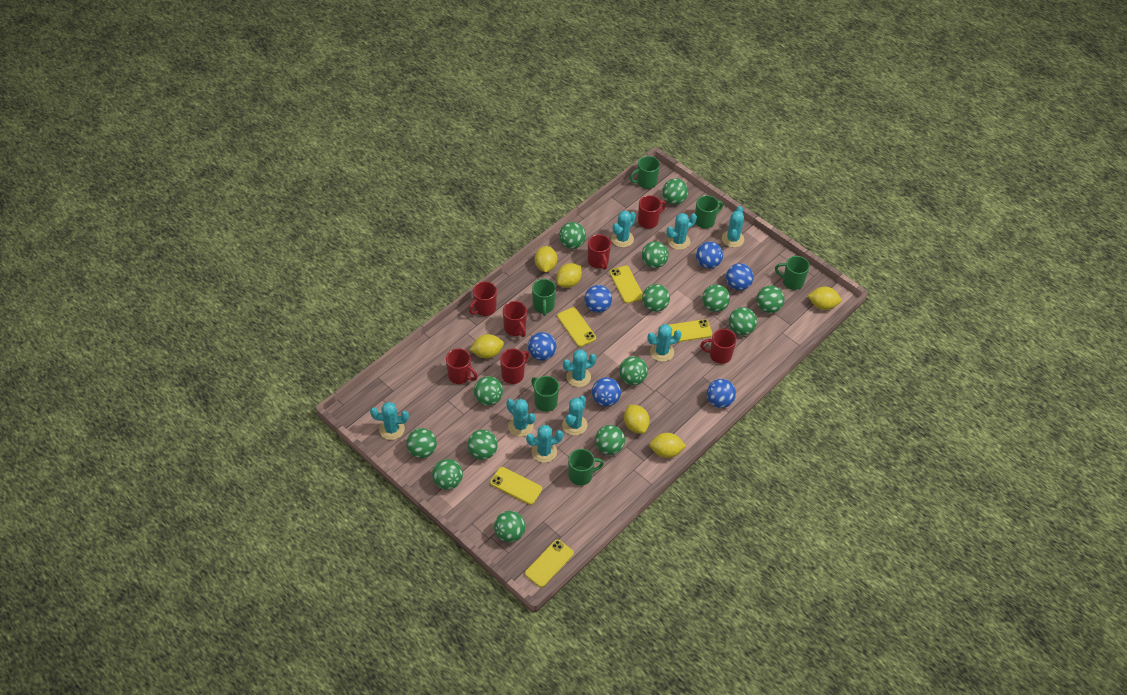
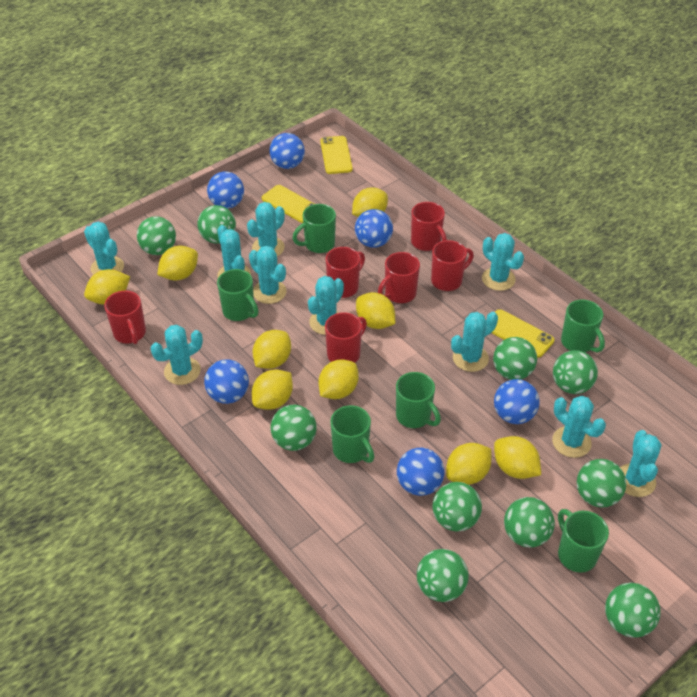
green ball: 14 -> 10
red mug: 7 -> 6
turquoise cactus: 9 -> 10
yellow lemon: 6 -> 9
yellow phone: 5 -> 3

